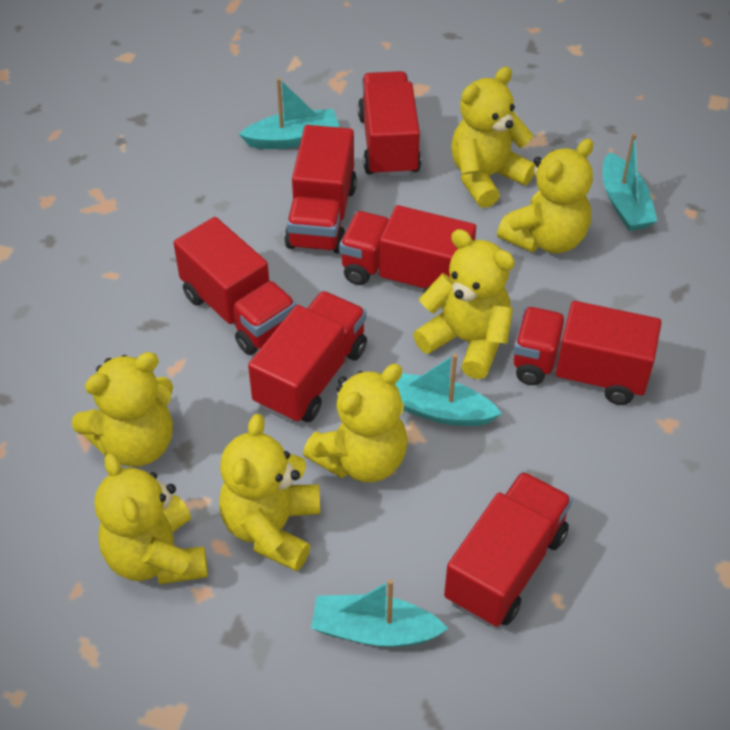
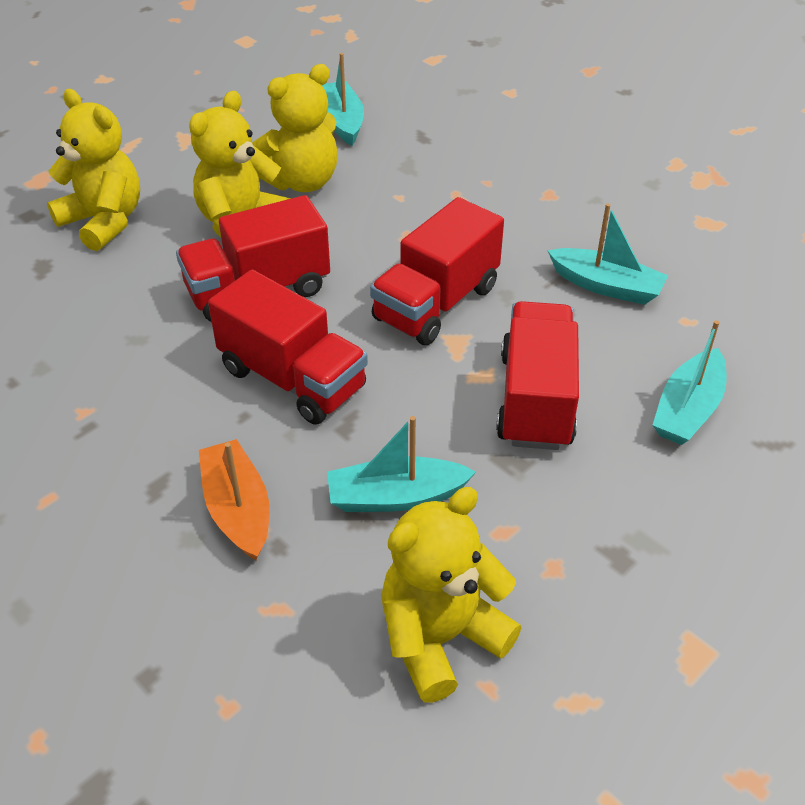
orange boat: 0 -> 1
red truck: 7 -> 4
yellow teddy bear: 7 -> 4

